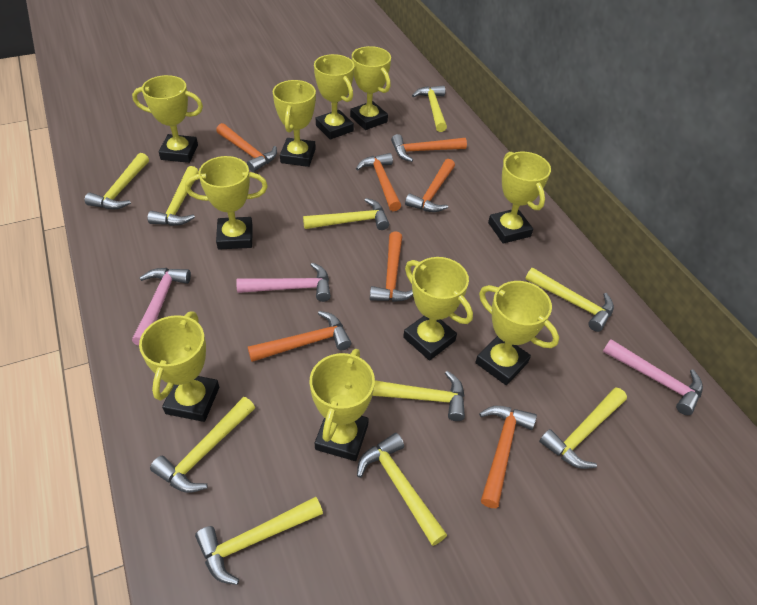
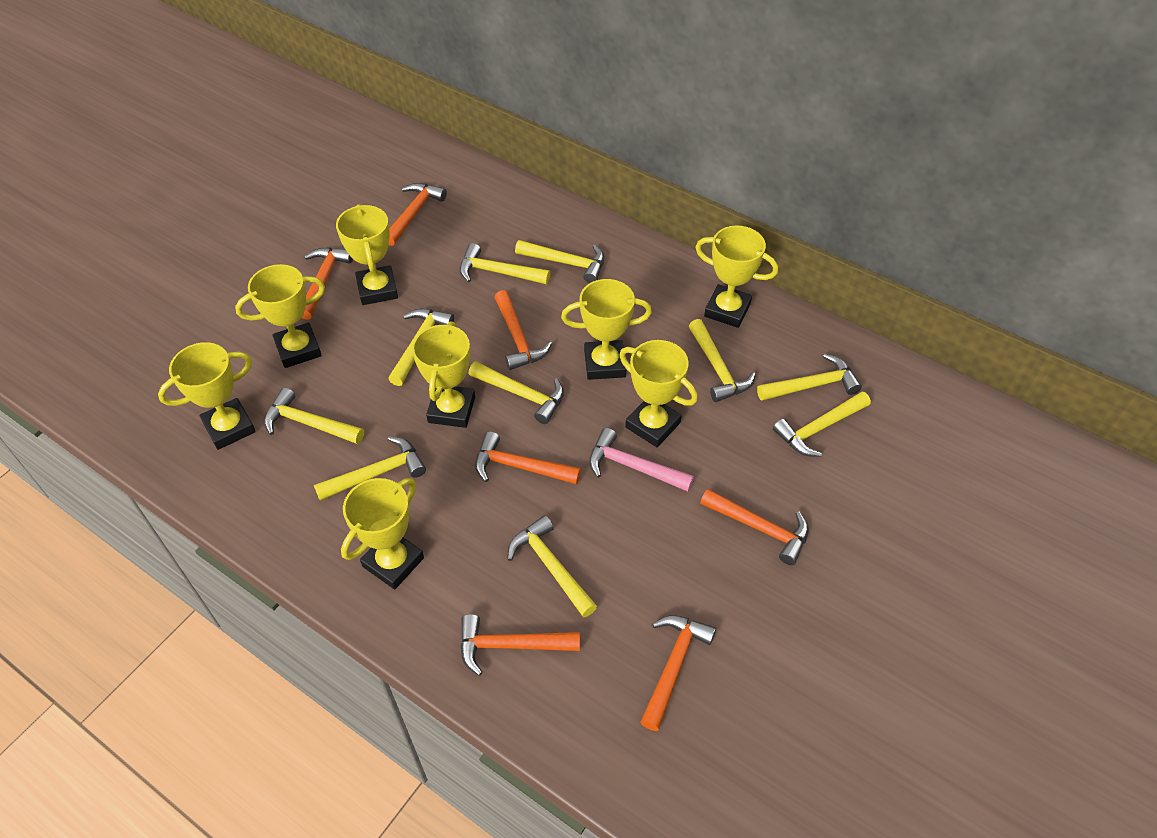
pink hammer: 3 -> 1
yellow trophy: 10 -> 8

